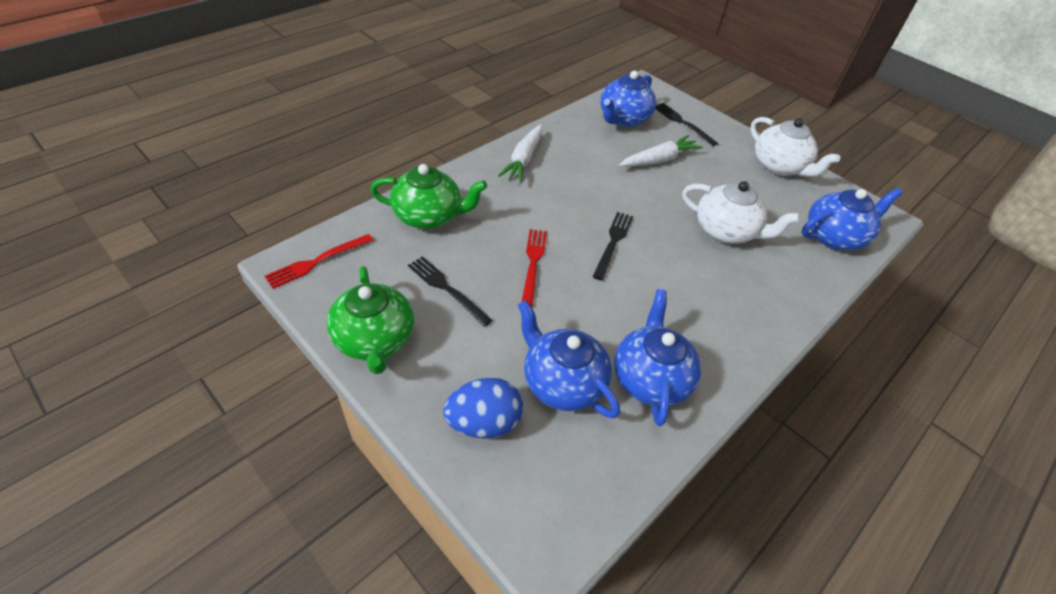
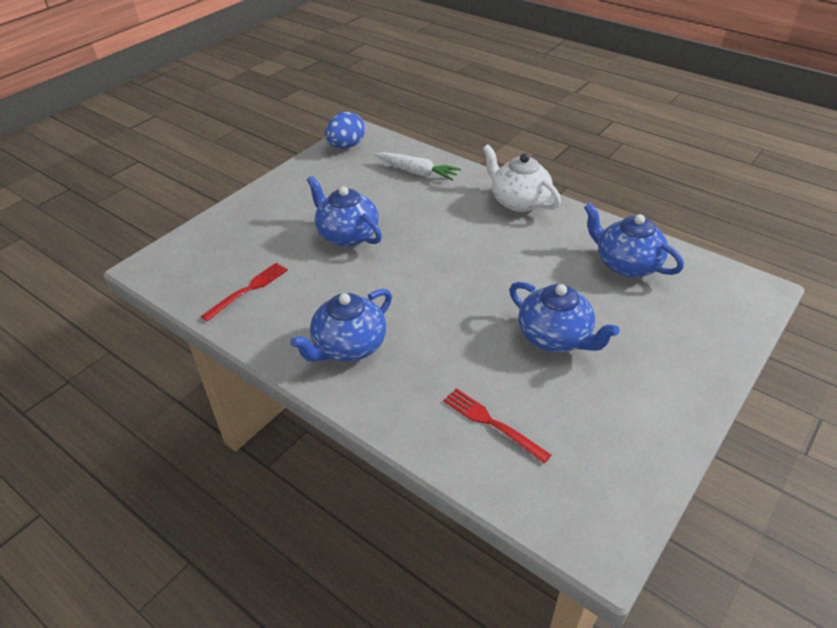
black fork: 3 -> 0
green teapot: 2 -> 0
white carrot: 2 -> 1
white teapot: 2 -> 1

